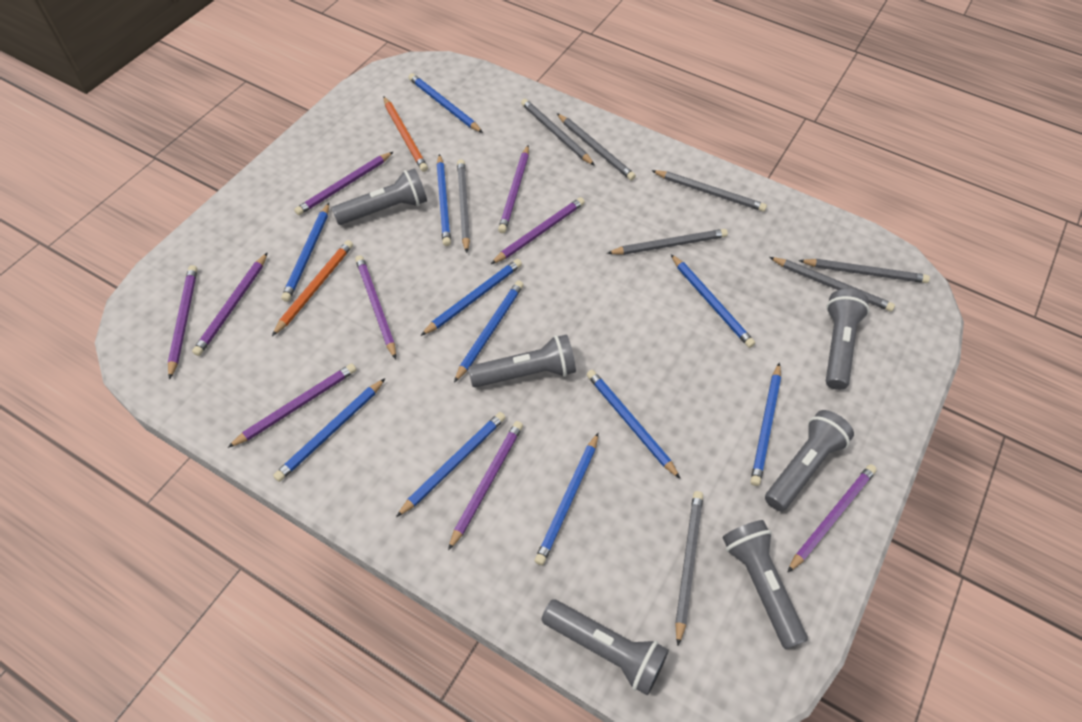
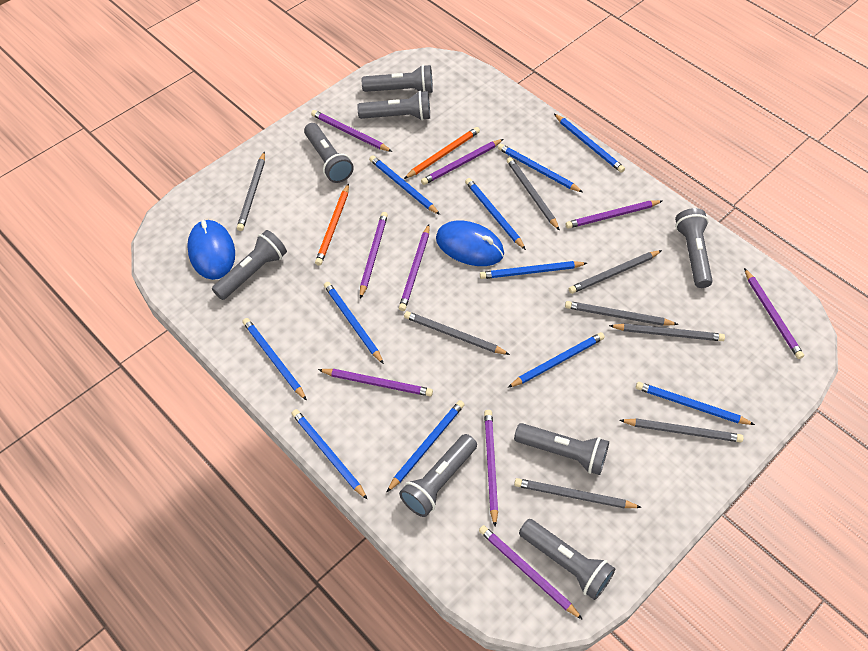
blue mouse: 0 -> 2
grey flashlight: 6 -> 8

